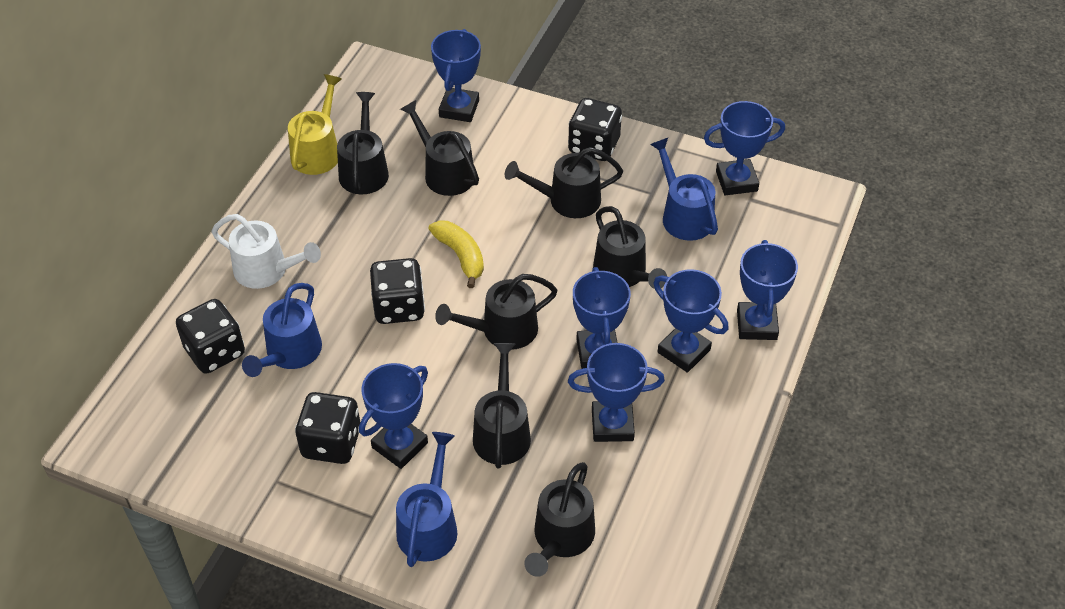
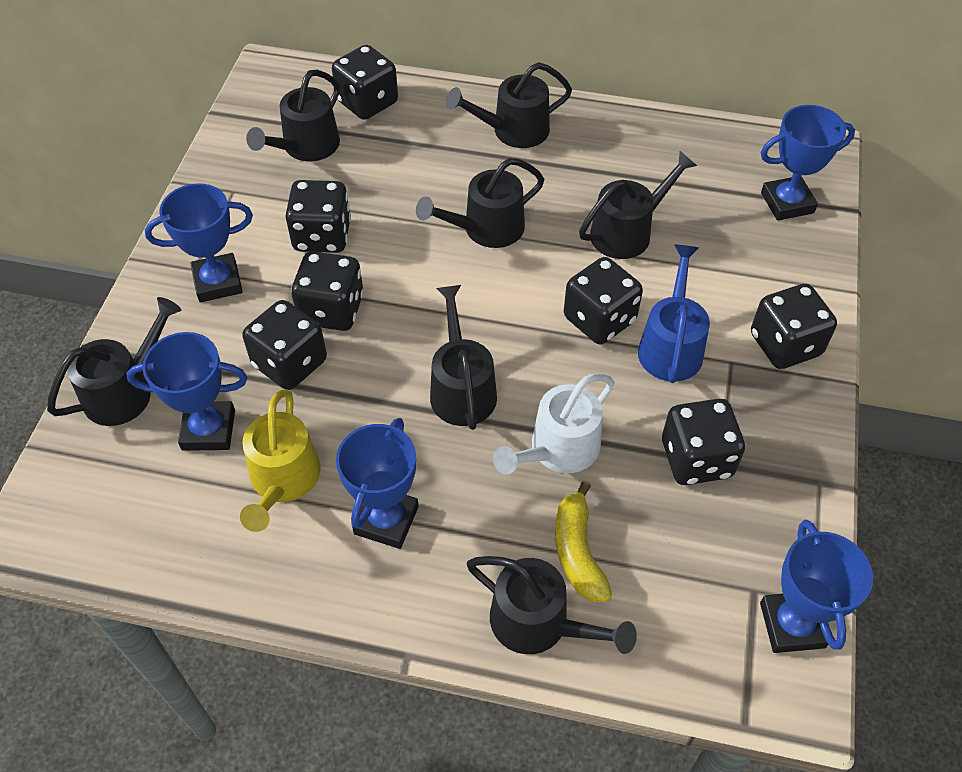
black dice: 4 -> 7
blue trophy: 7 -> 5
blue watering can: 3 -> 1

